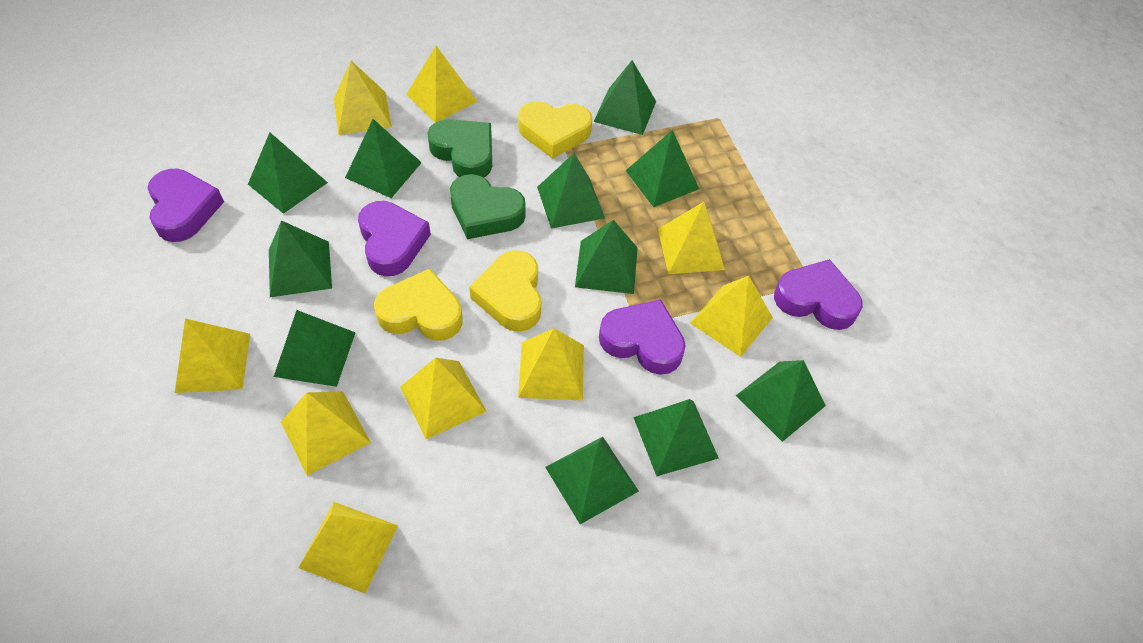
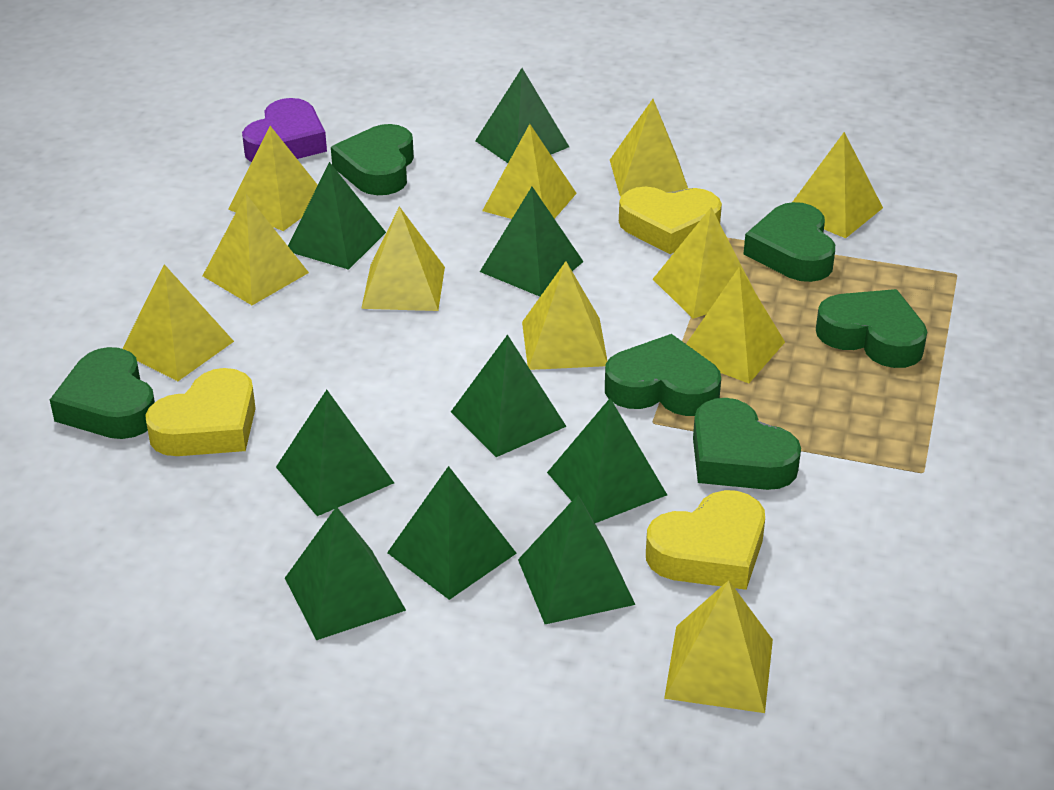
green heart: 2 -> 6
green pyramid: 11 -> 9
purple heart: 4 -> 1
yellow pyramid: 9 -> 11

